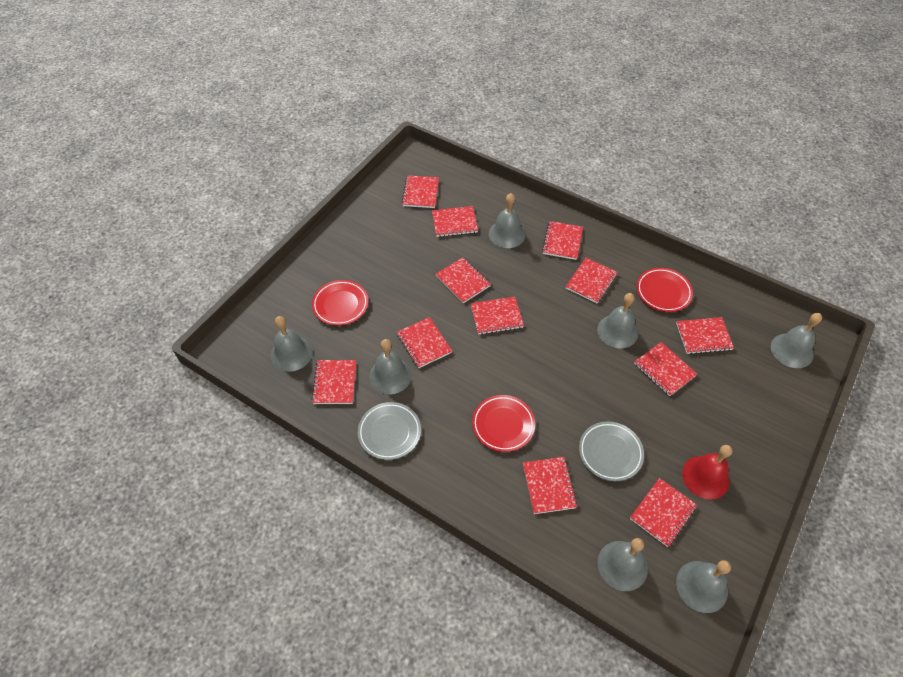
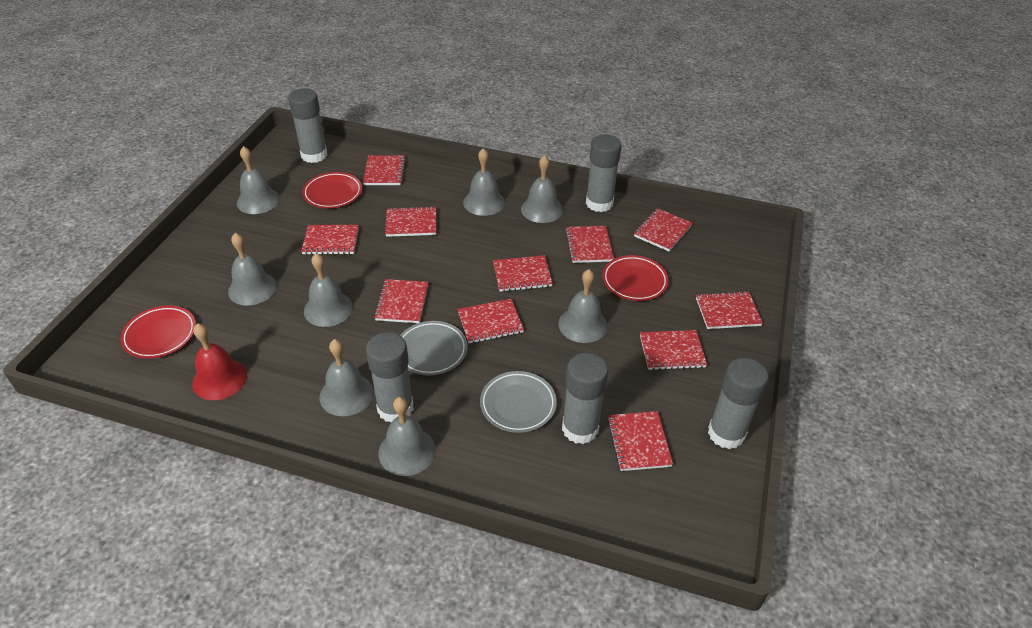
grey bell: 7 -> 8
grey glue stick: 0 -> 5
red notebook: 12 -> 11

